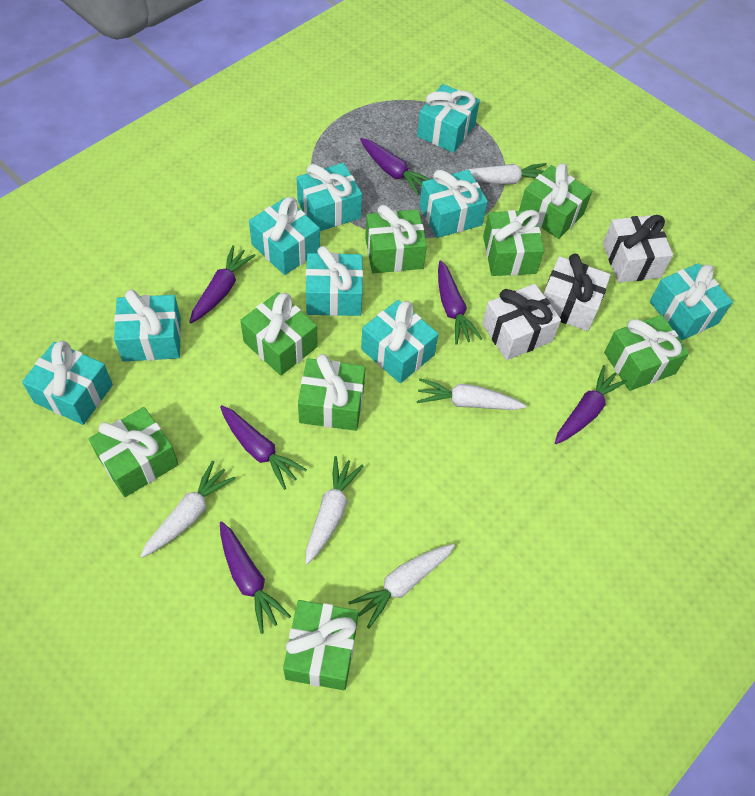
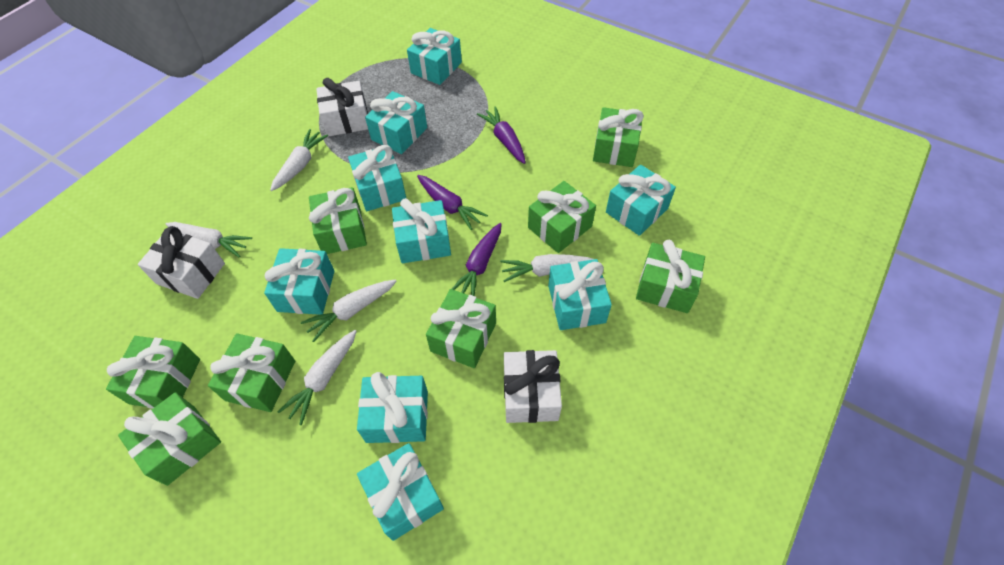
purple carrot: 6 -> 3

